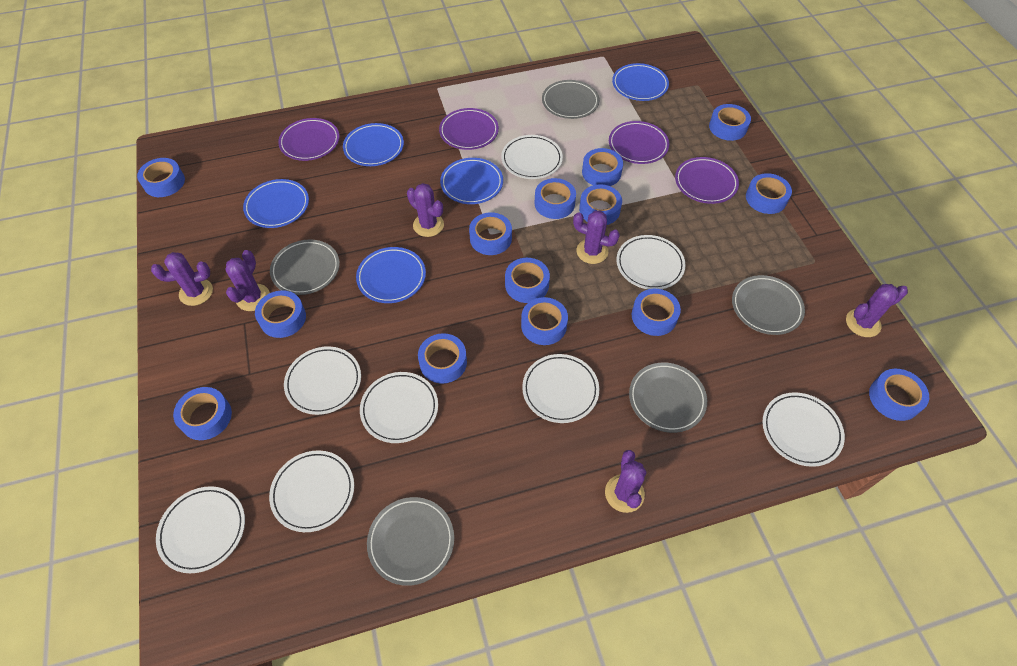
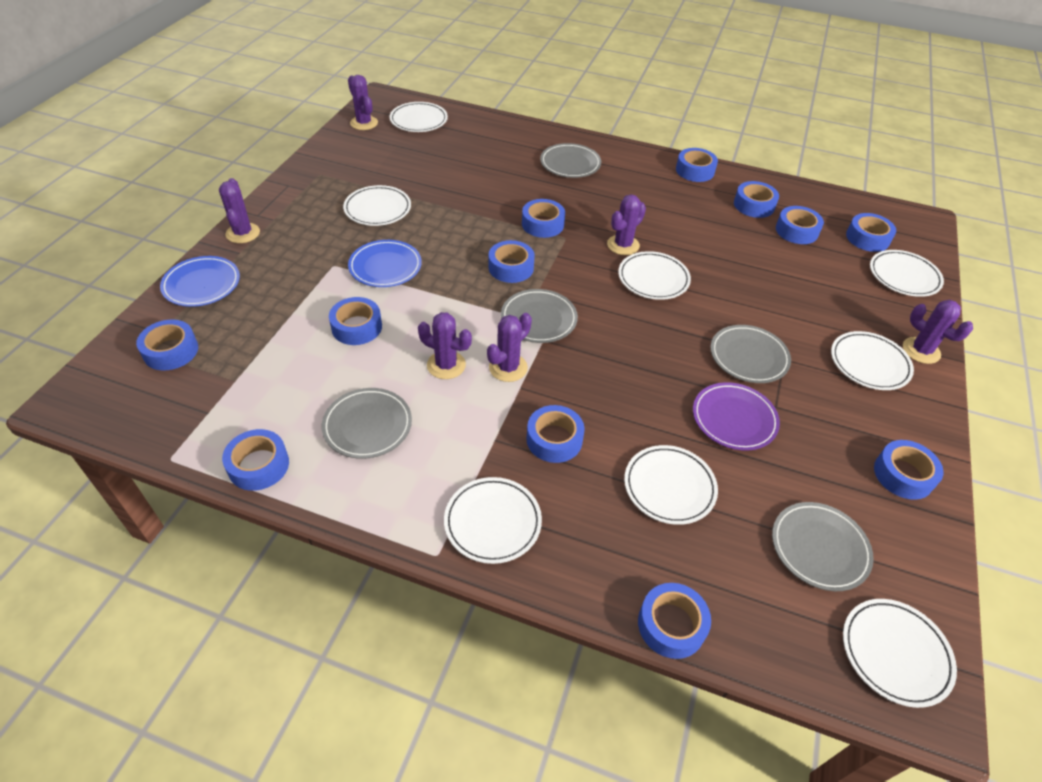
blue plate: 5 -> 2
blue tape: 14 -> 12
purple plate: 4 -> 1

